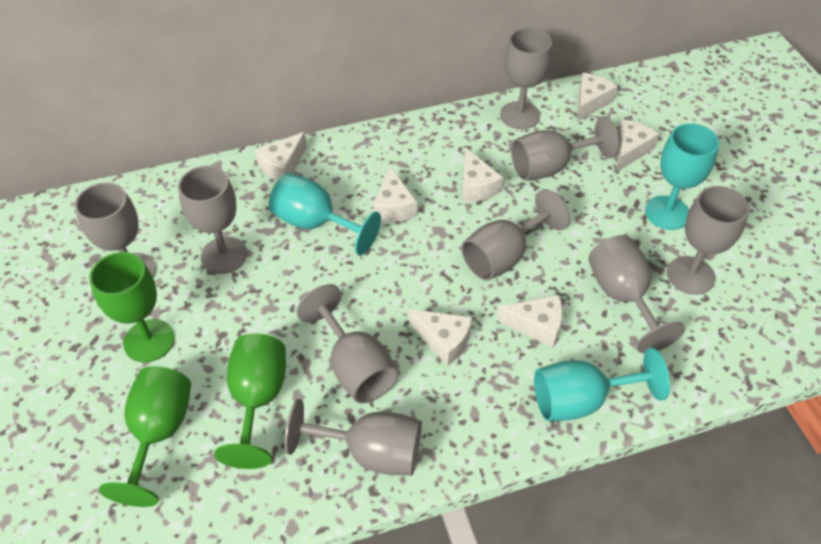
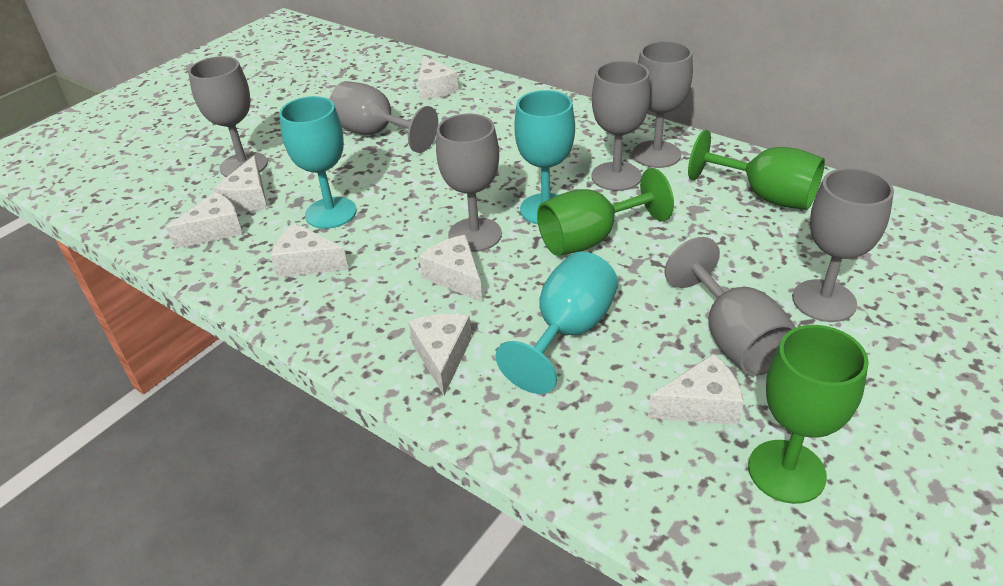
grey goblet: 9 -> 7

